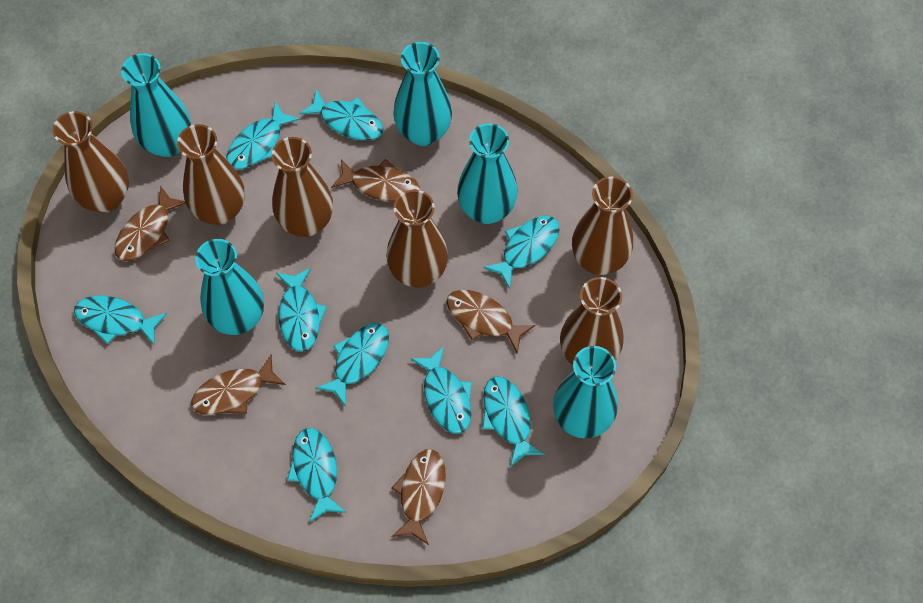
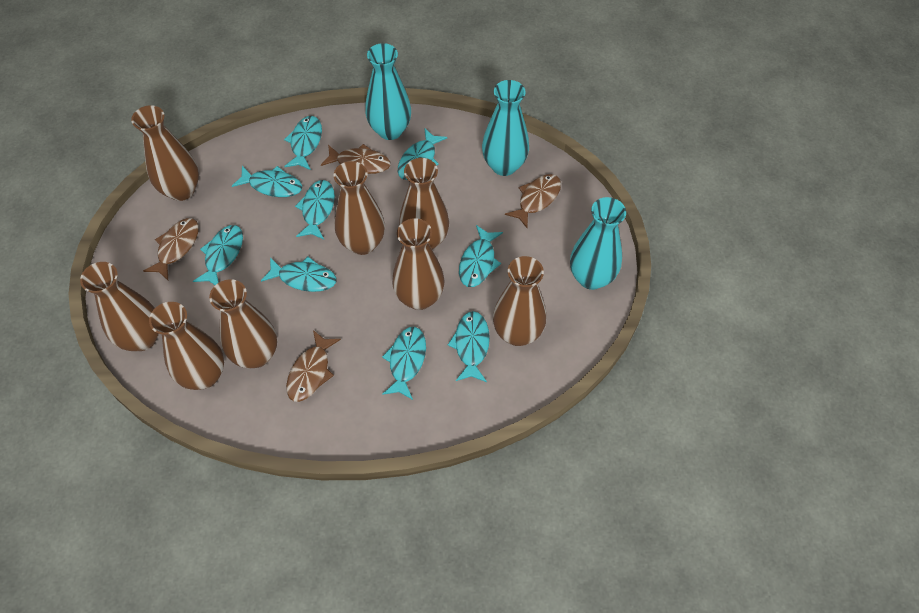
brown fish: 5 -> 4
brown vase: 6 -> 8
turquoise vase: 5 -> 3

